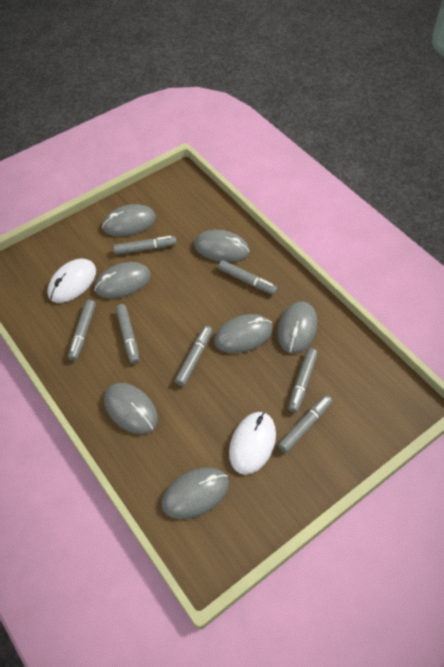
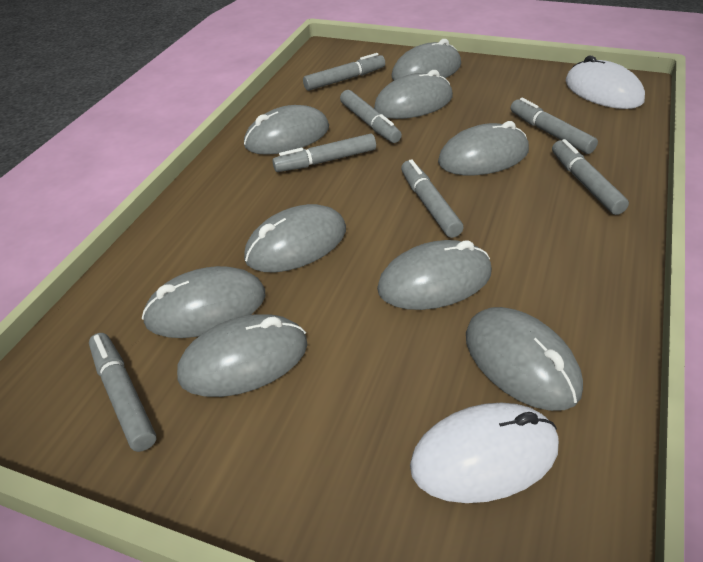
grey mouse: 7 -> 9

